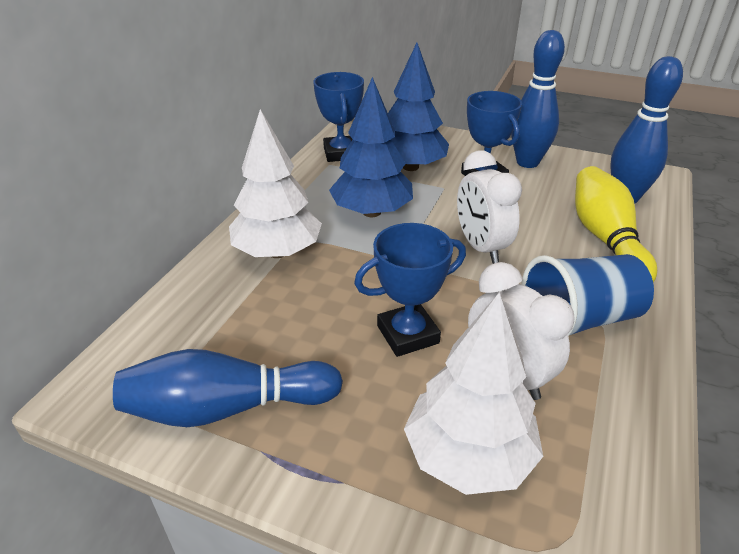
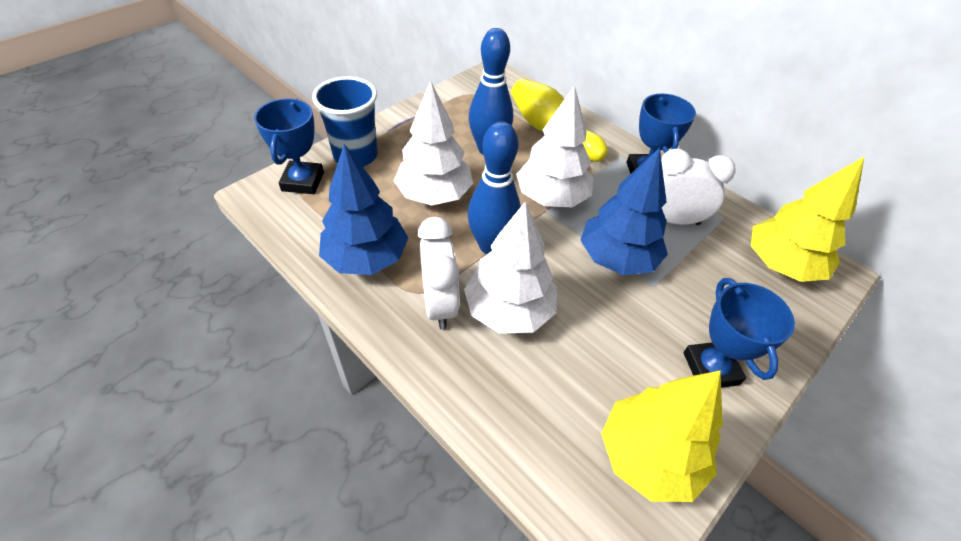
blue bowling pin: 3 -> 2
white tree: 2 -> 3
yellow tree: 0 -> 2

